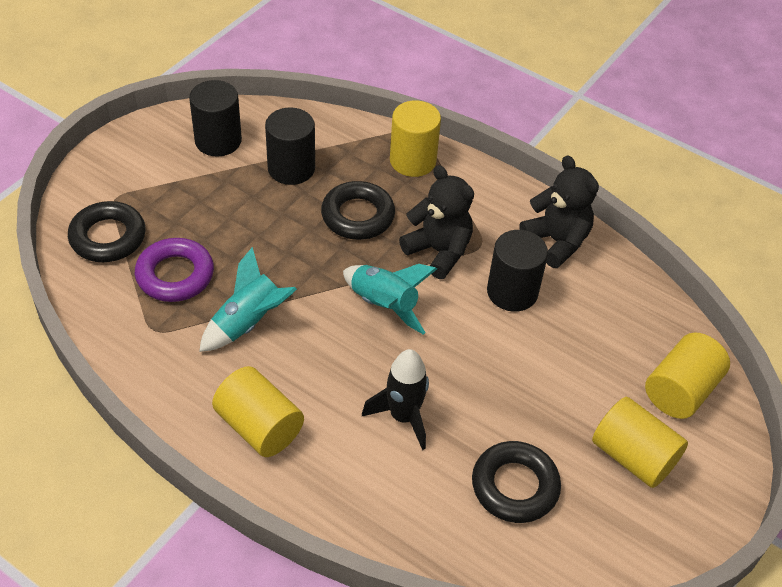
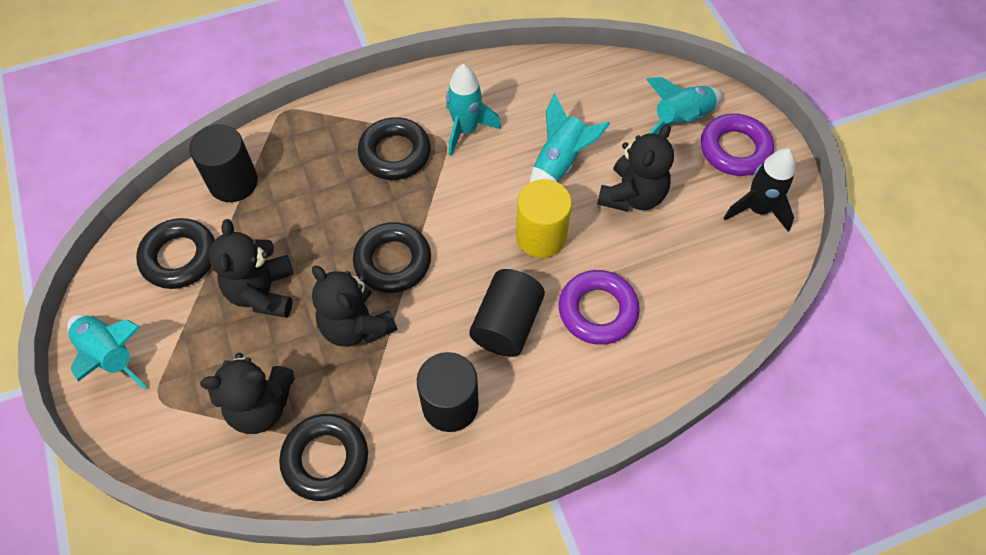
black ring: 3 -> 4
black teddy bear: 2 -> 4
purple ring: 1 -> 2
turquoise rocket: 2 -> 4
yellow cylinder: 4 -> 1

